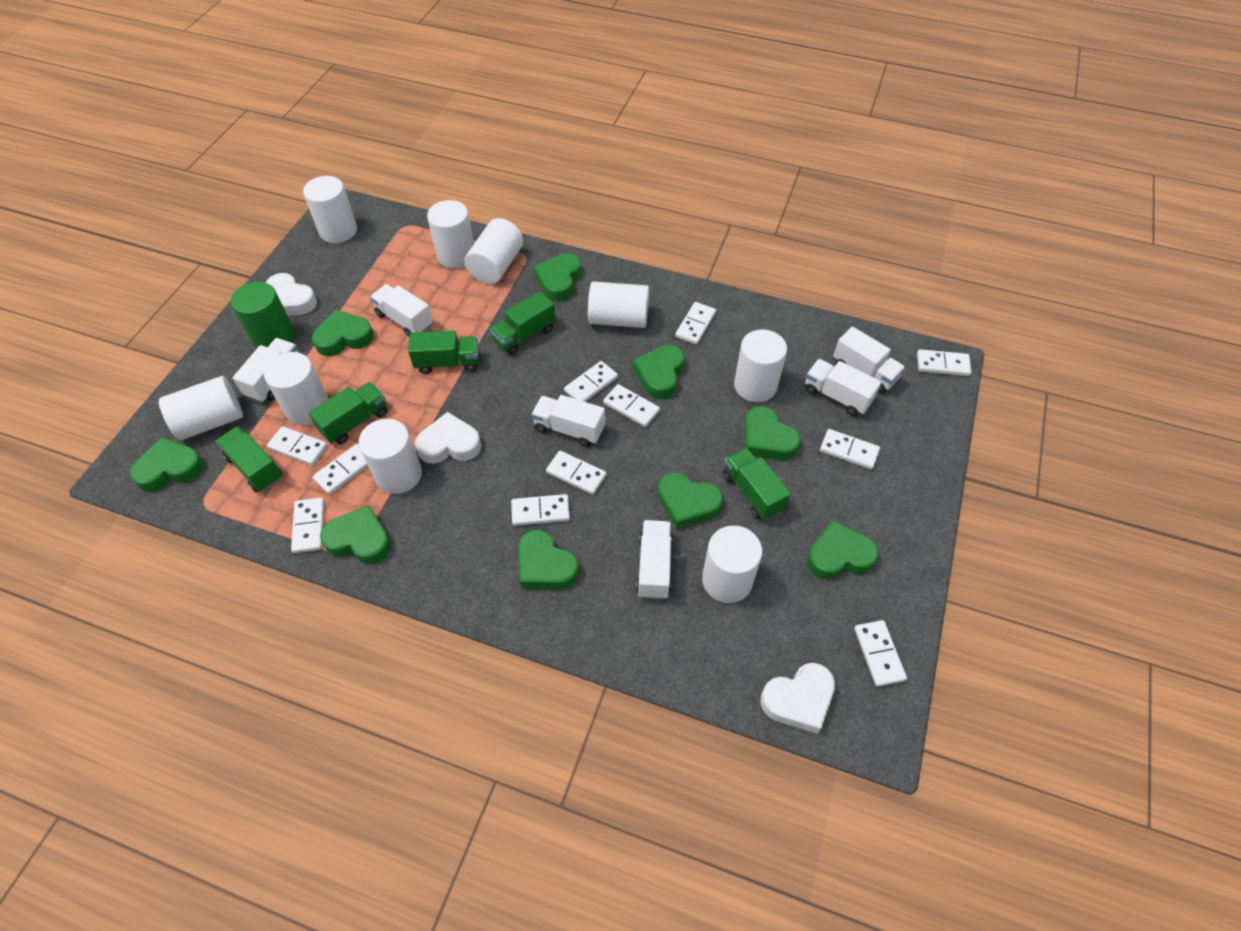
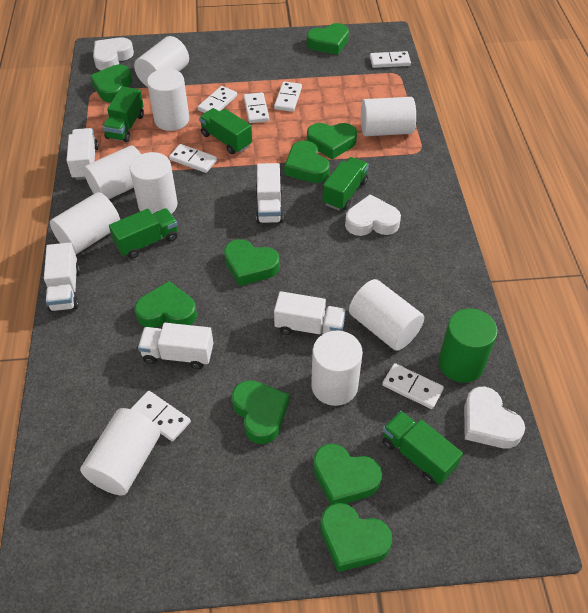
white domino: 11 -> 7
white truck: 6 -> 5

